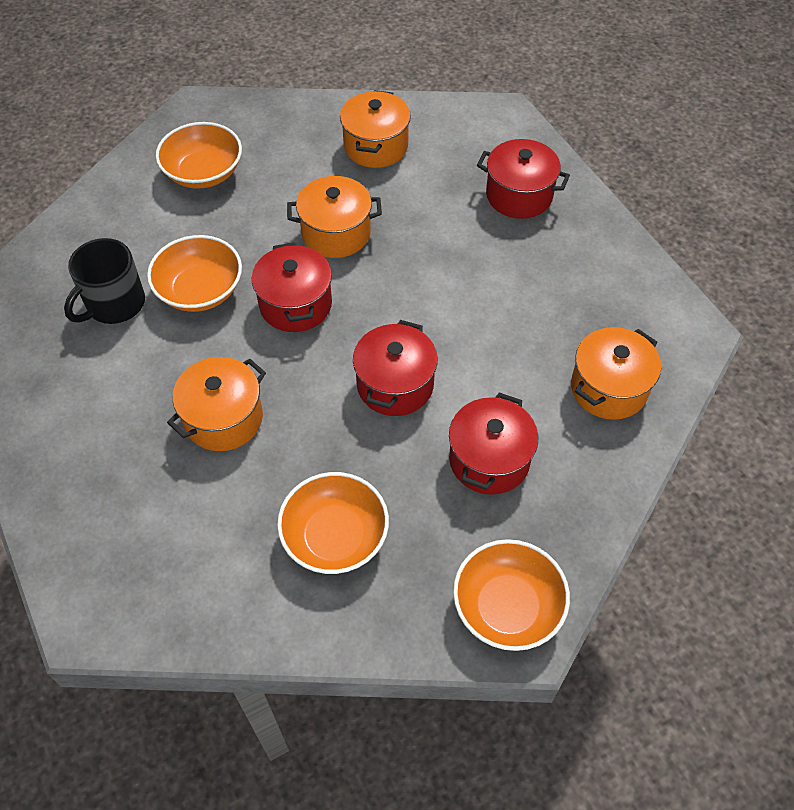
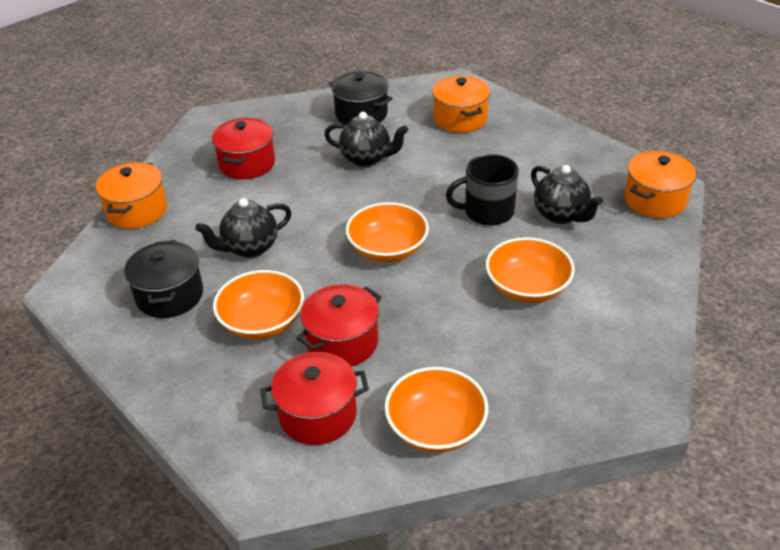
black pot: 0 -> 2
black teapot: 0 -> 3
orange pot: 4 -> 3
red pot: 4 -> 3

